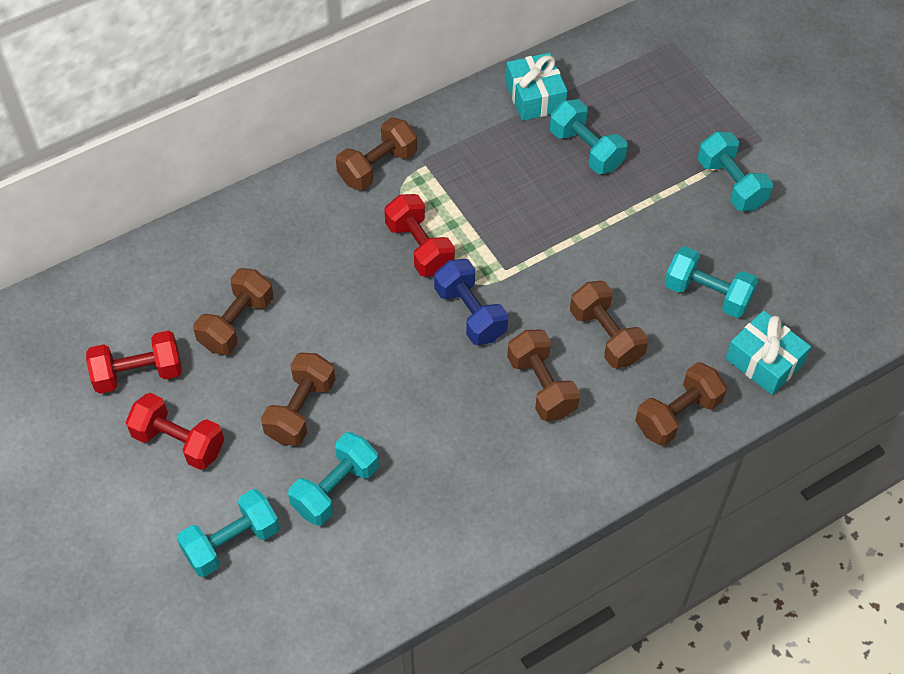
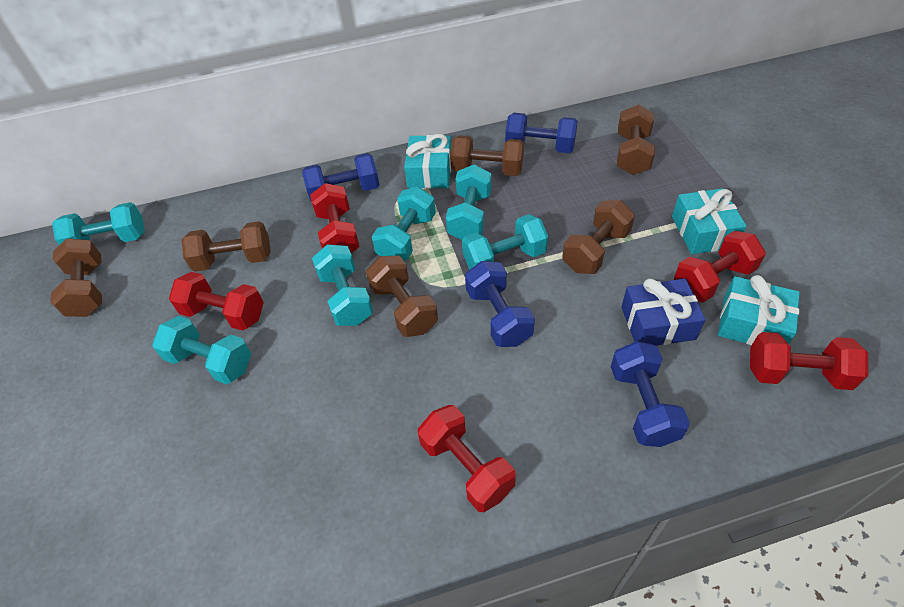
blue dumbbell: 1 -> 4
blue gift: 0 -> 1
red dumbbell: 3 -> 5
turquoise dumbbell: 5 -> 6
turquoise gift: 2 -> 3

